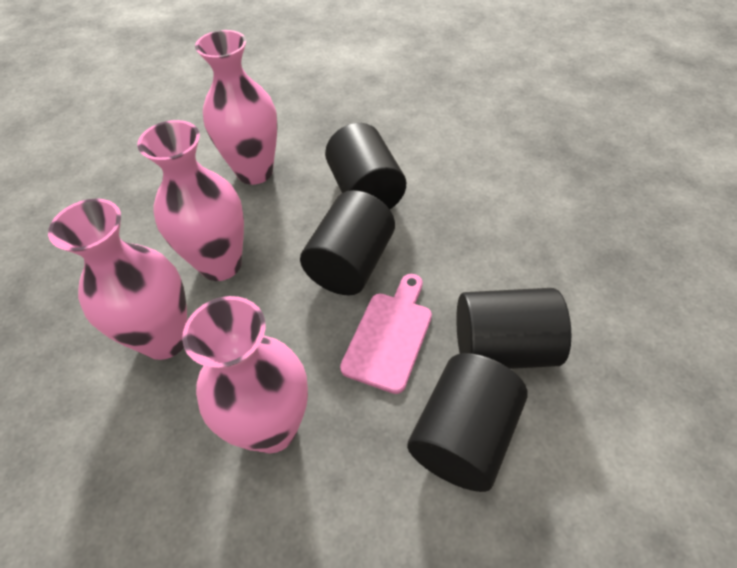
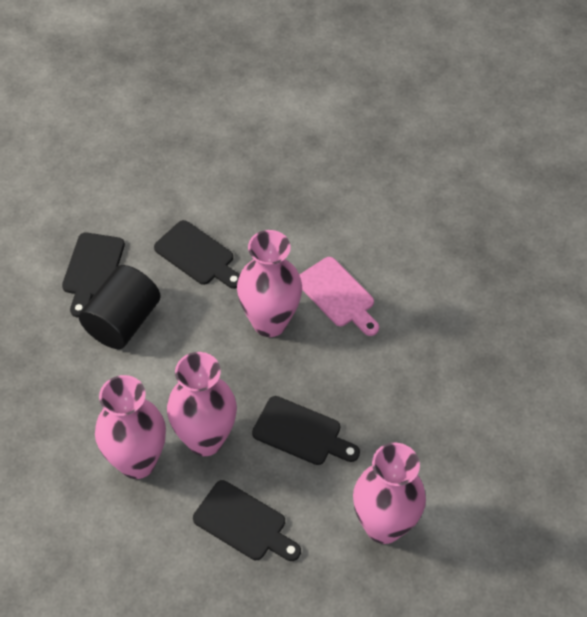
black cutting board: 0 -> 4
black cylinder: 4 -> 1

